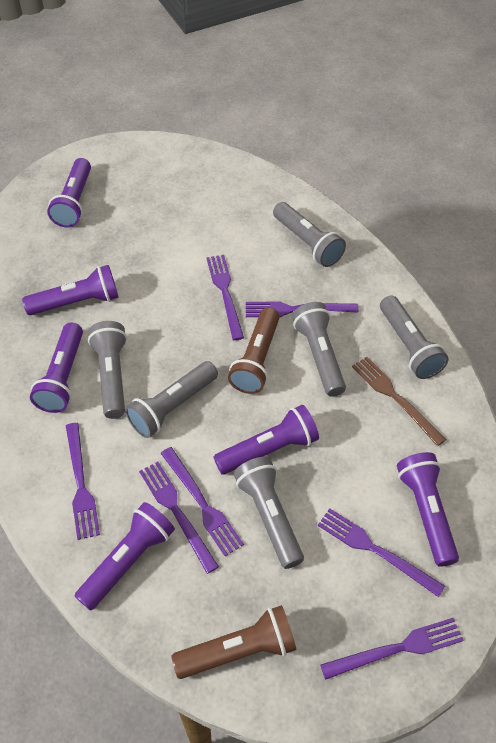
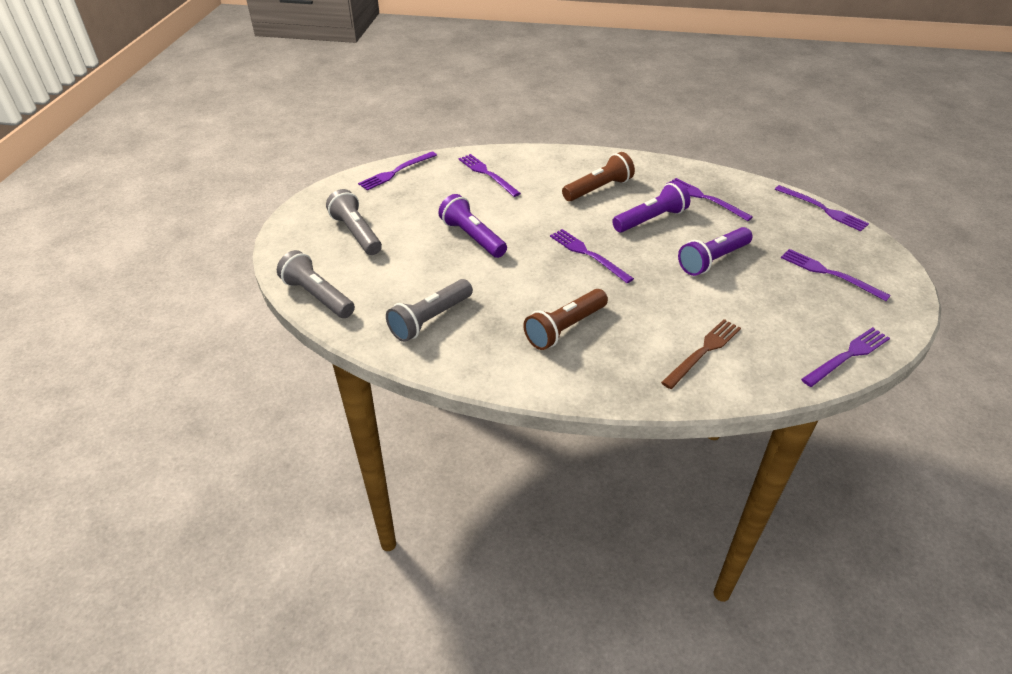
grey flashlight: 6 -> 3
purple flashlight: 6 -> 3

